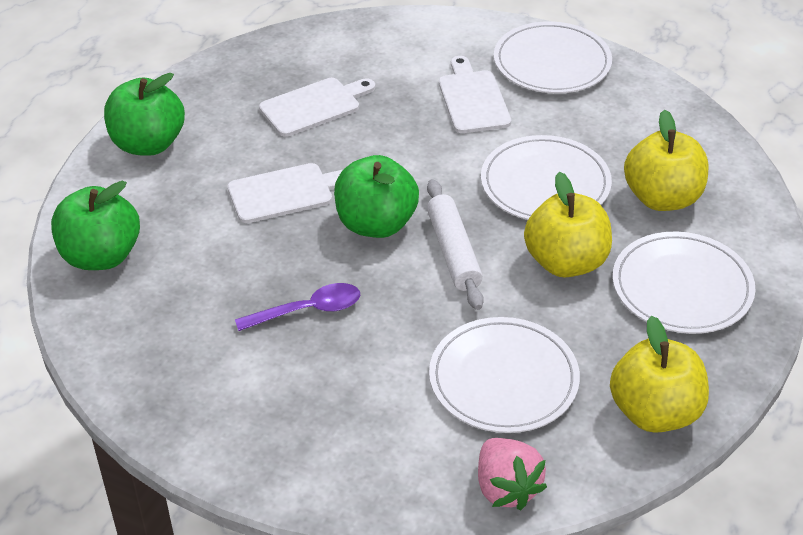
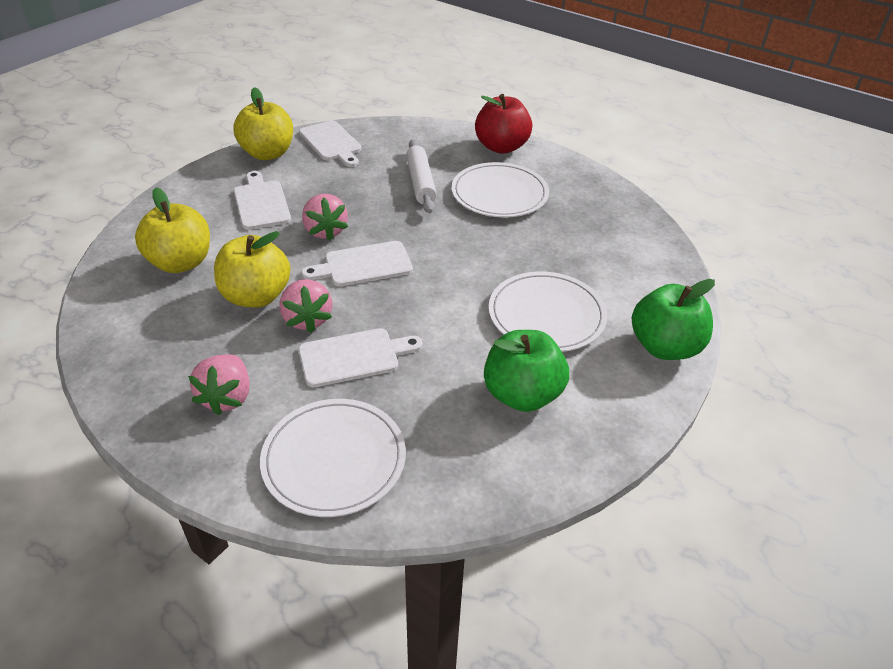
green apple: 3 -> 2
pink strawberry: 1 -> 3
purple spoon: 1 -> 0
red apple: 0 -> 1
white cutting board: 3 -> 4
white plate: 4 -> 3

